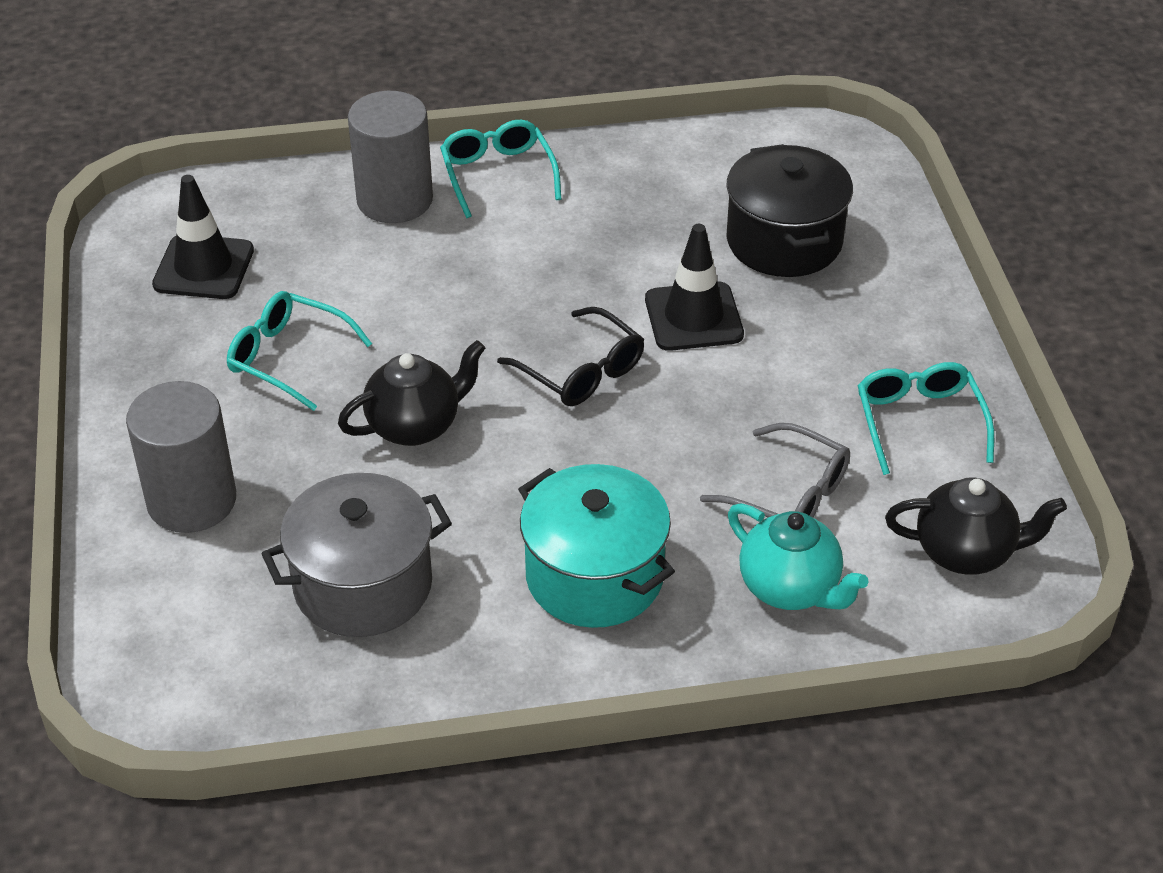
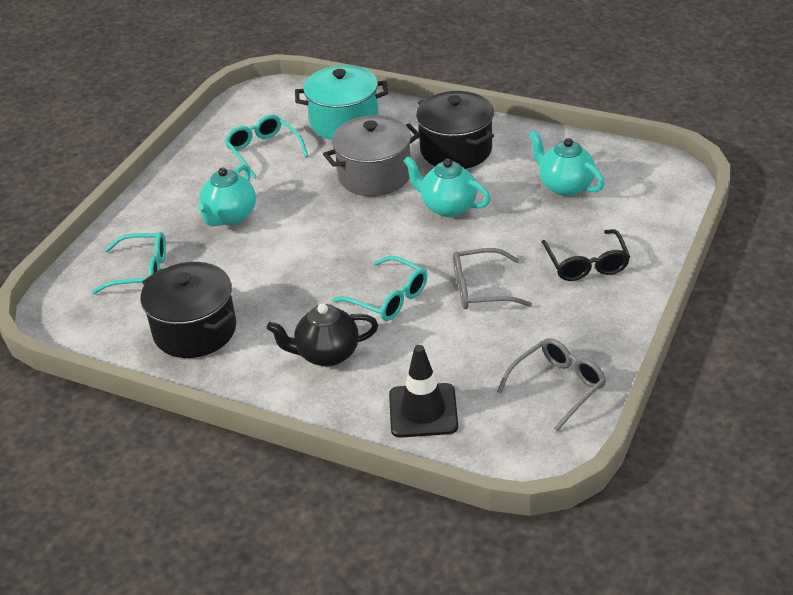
black pot: 1 -> 2
black teapot: 2 -> 1
black traffic cone: 2 -> 1
grey cylinder: 2 -> 0
grey glasses: 1 -> 2
turquoise teapot: 1 -> 3

